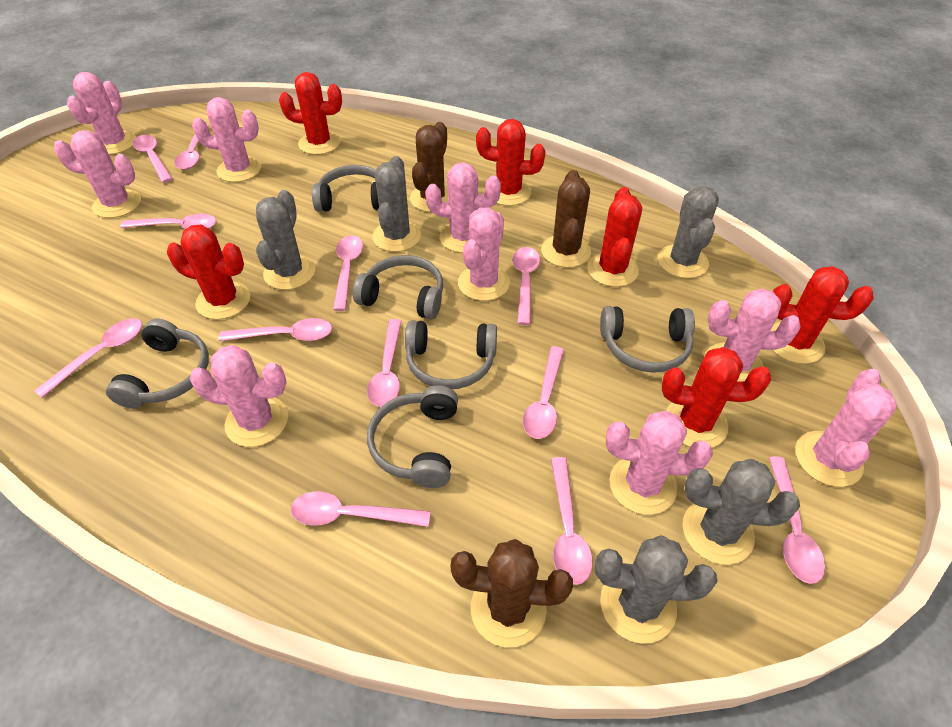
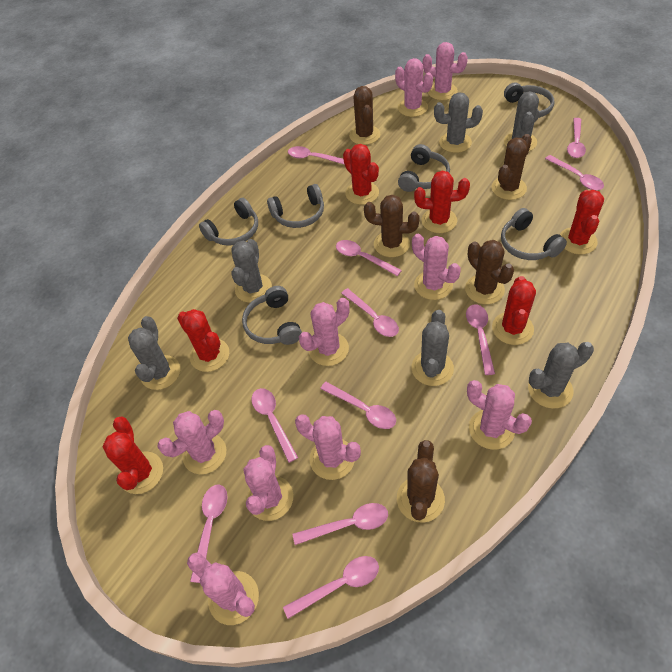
brown cactus: 3 -> 5
grey cactus: 5 -> 6
pink spoon: 12 -> 11

